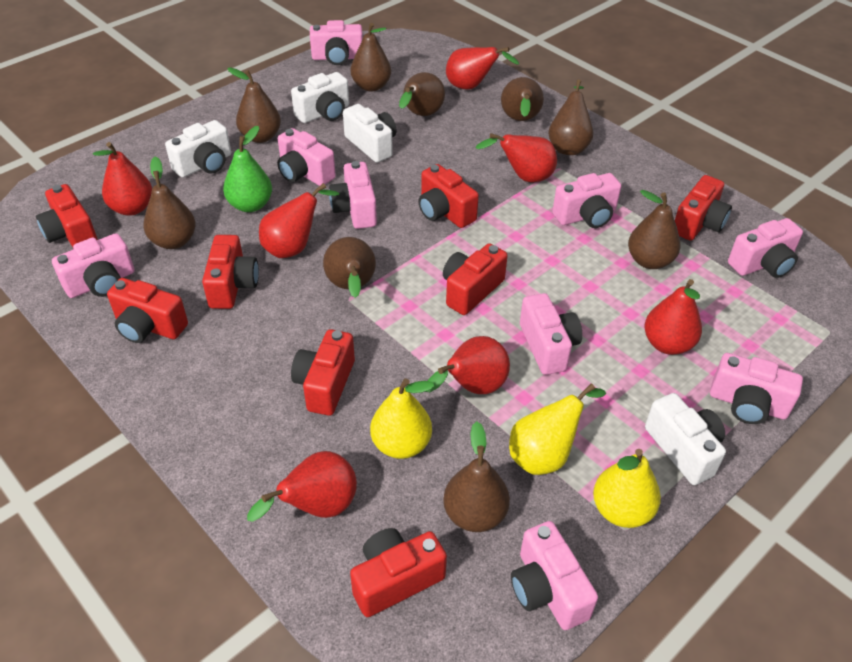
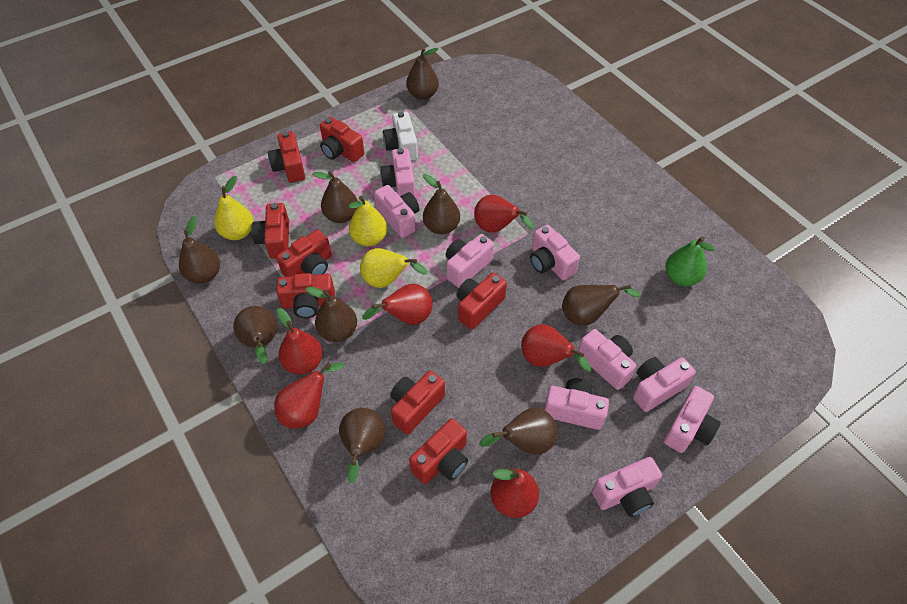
red pear: 7 -> 6
white camera: 4 -> 1

